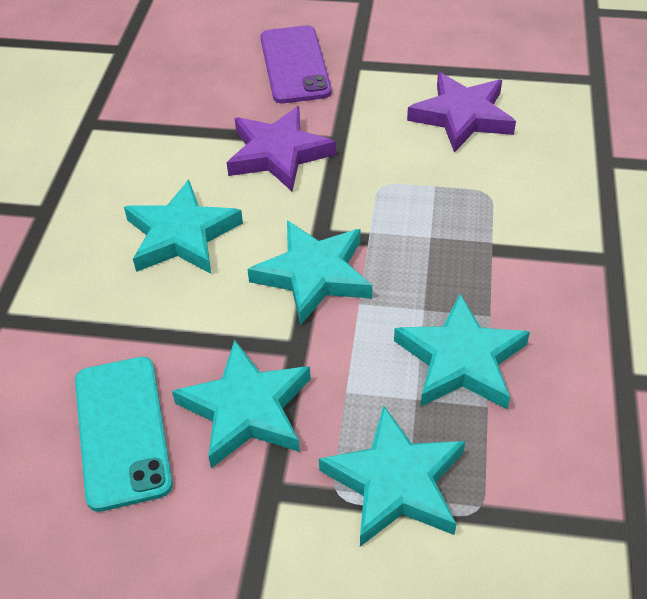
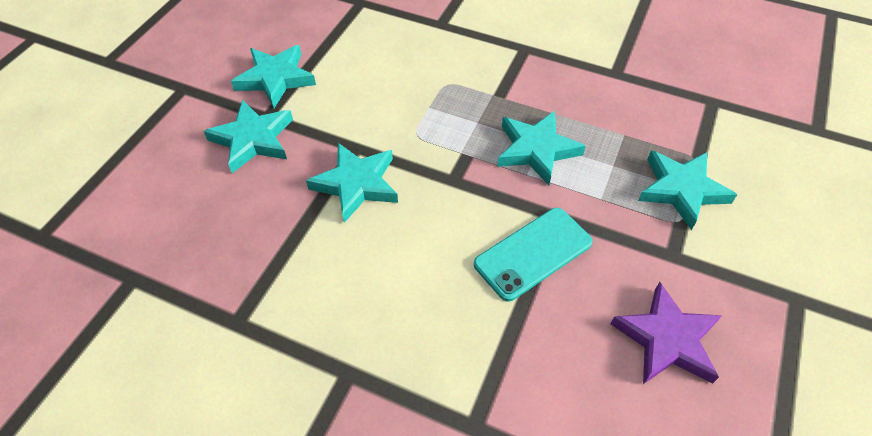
purple phone: 1 -> 0
purple star: 2 -> 1

